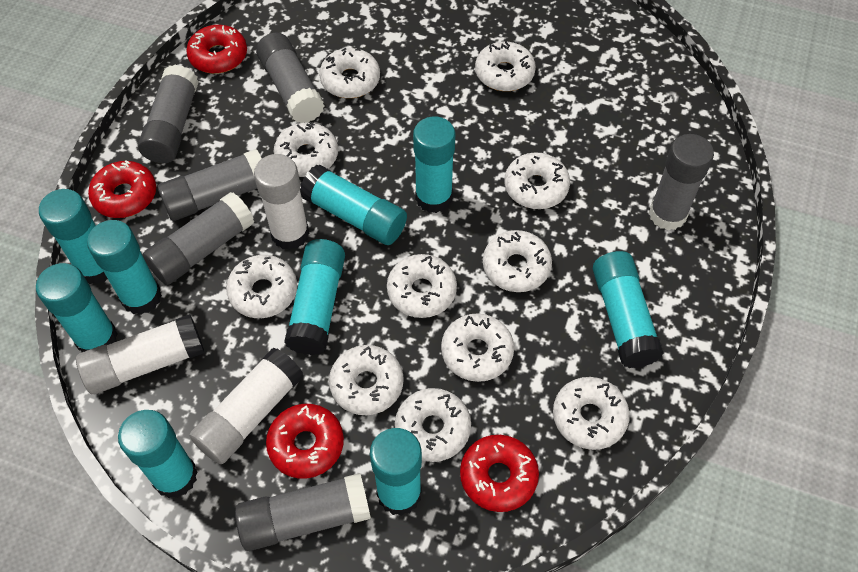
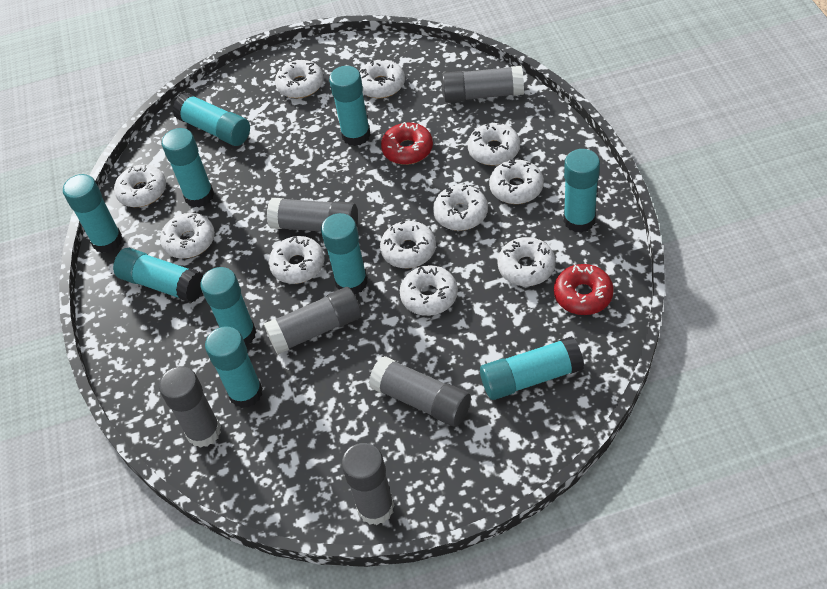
red donut: 4 -> 2
turquoise glue stick: 9 -> 10
white glue stick: 3 -> 0

